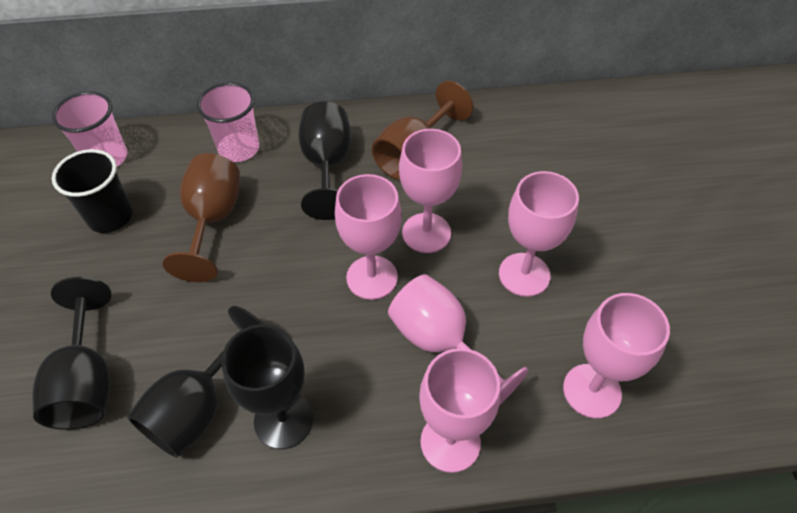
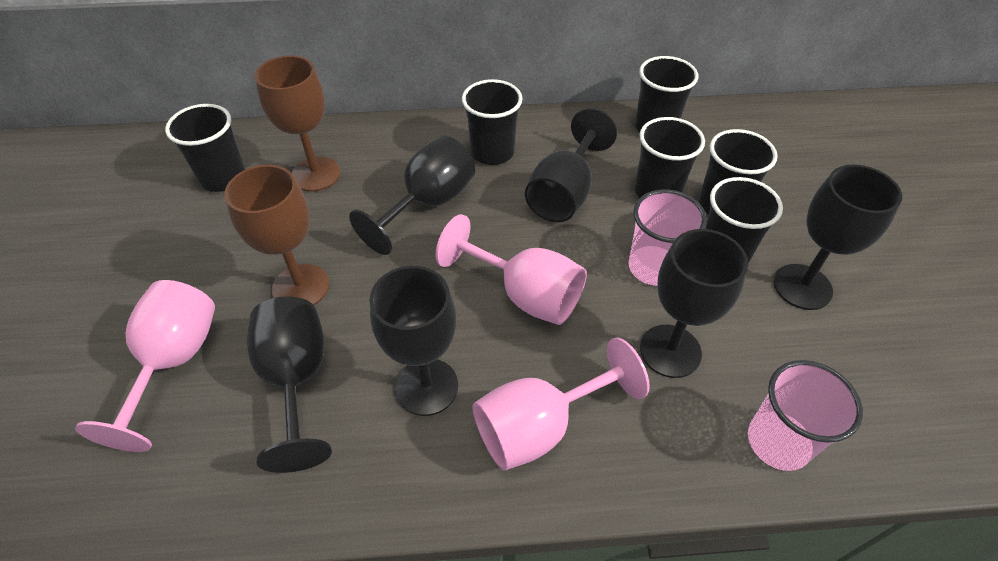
black cup: 1 -> 6
black goblet: 4 -> 6
pink goblet: 6 -> 3

